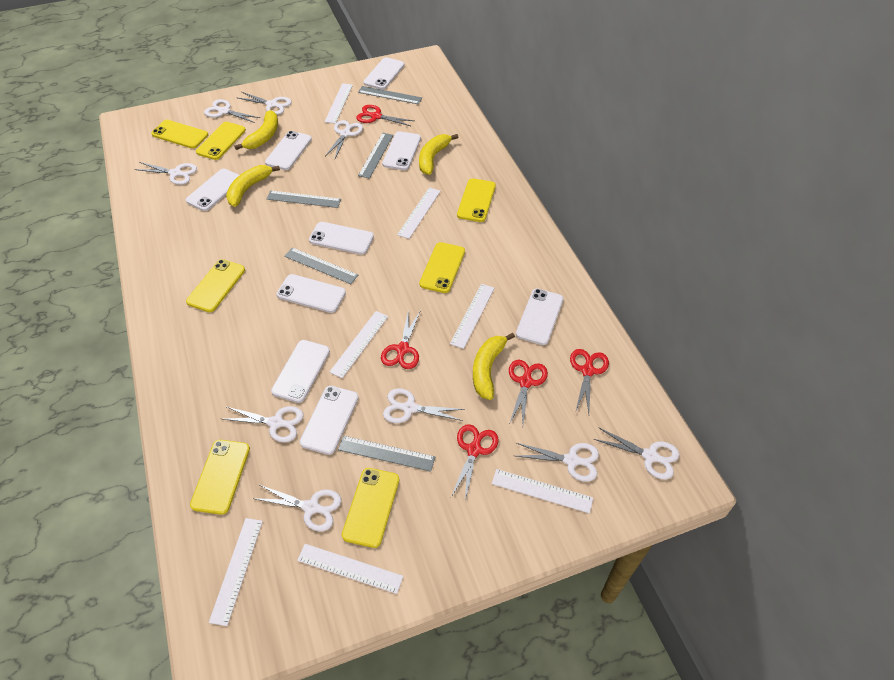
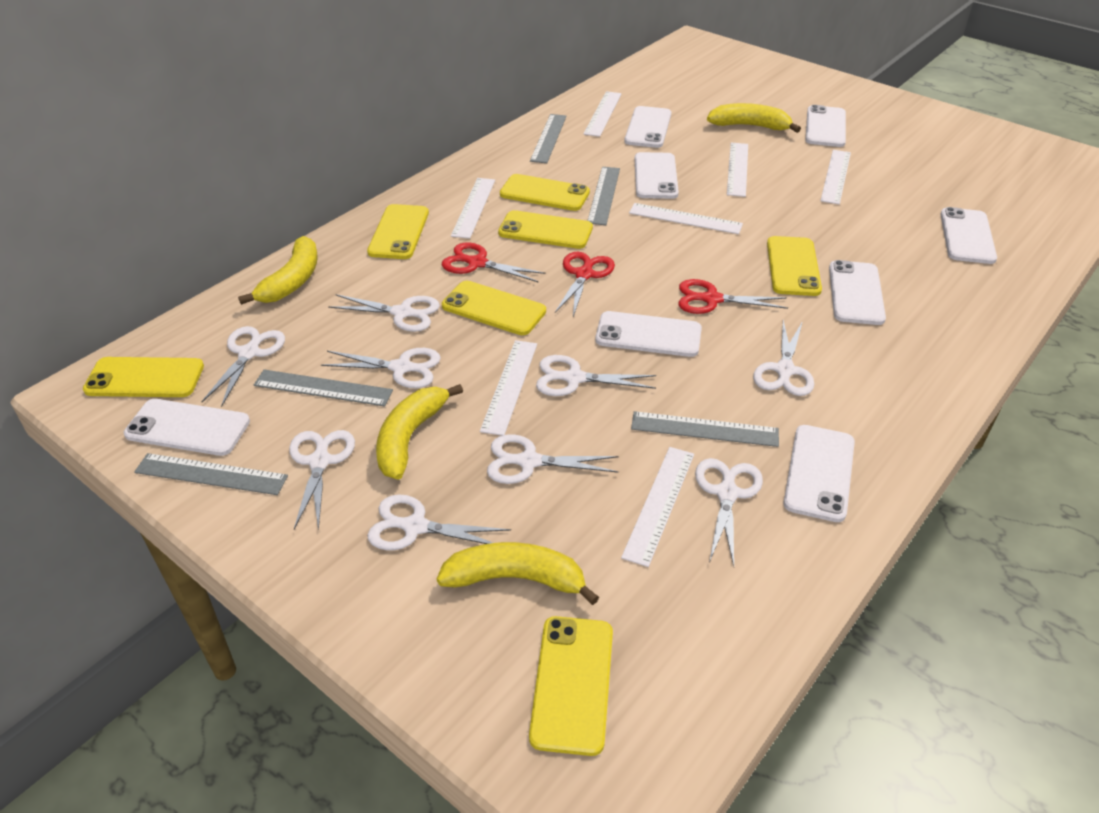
red scissors: 5 -> 3
white phone: 9 -> 8

